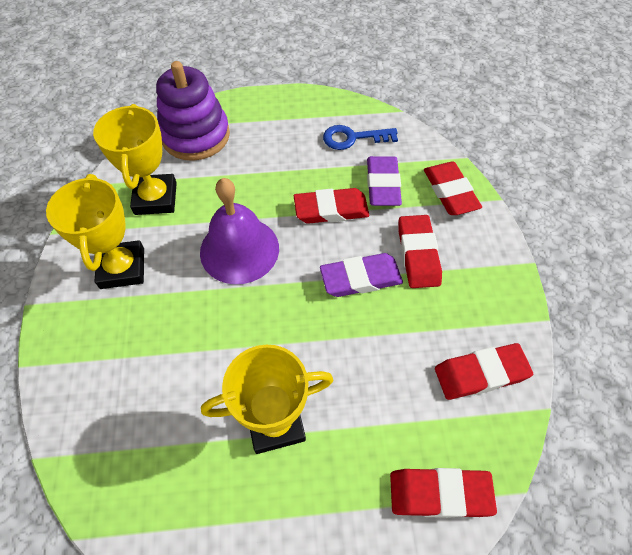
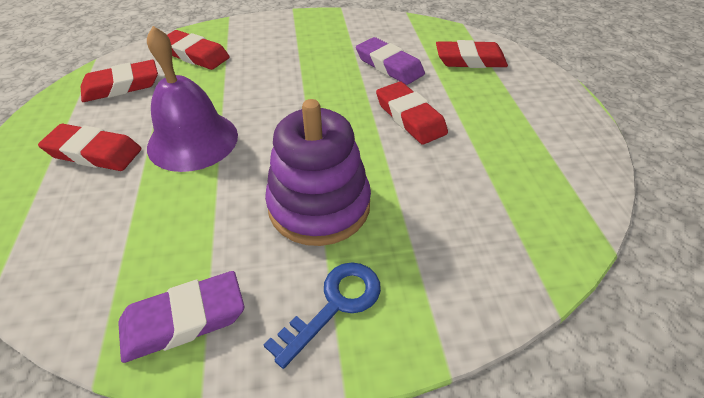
yellow trophy: 3 -> 0

